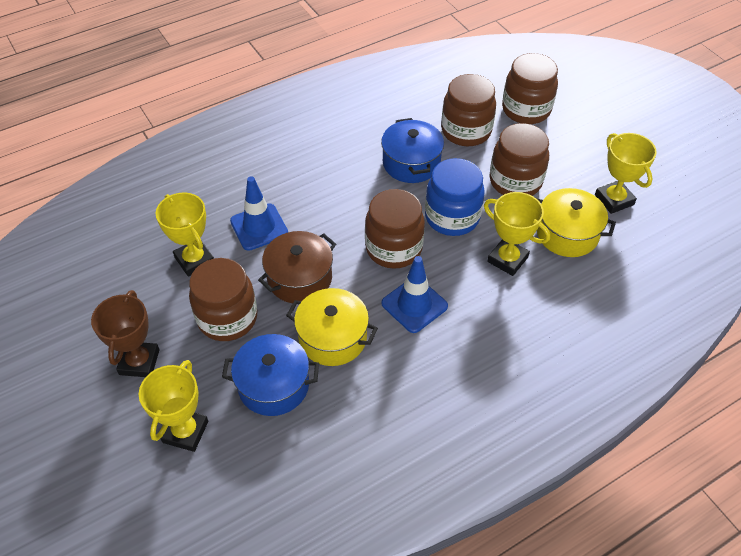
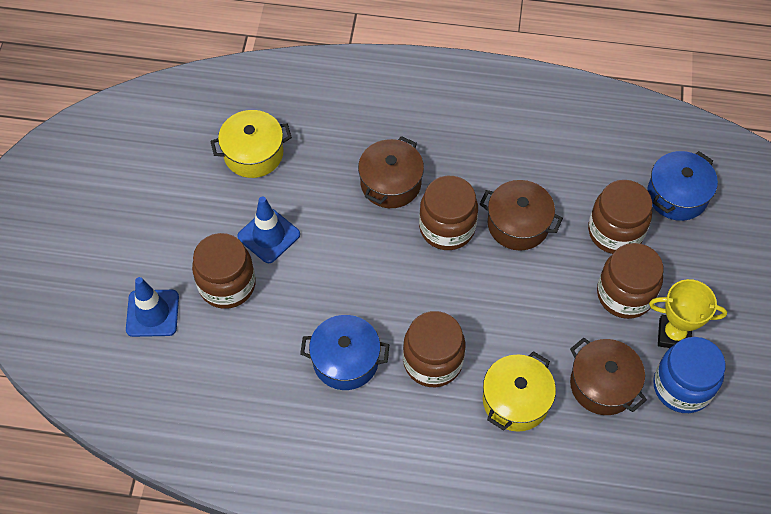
brown pot: 1 -> 3
brown trophy: 1 -> 0
yellow trophy: 4 -> 1

